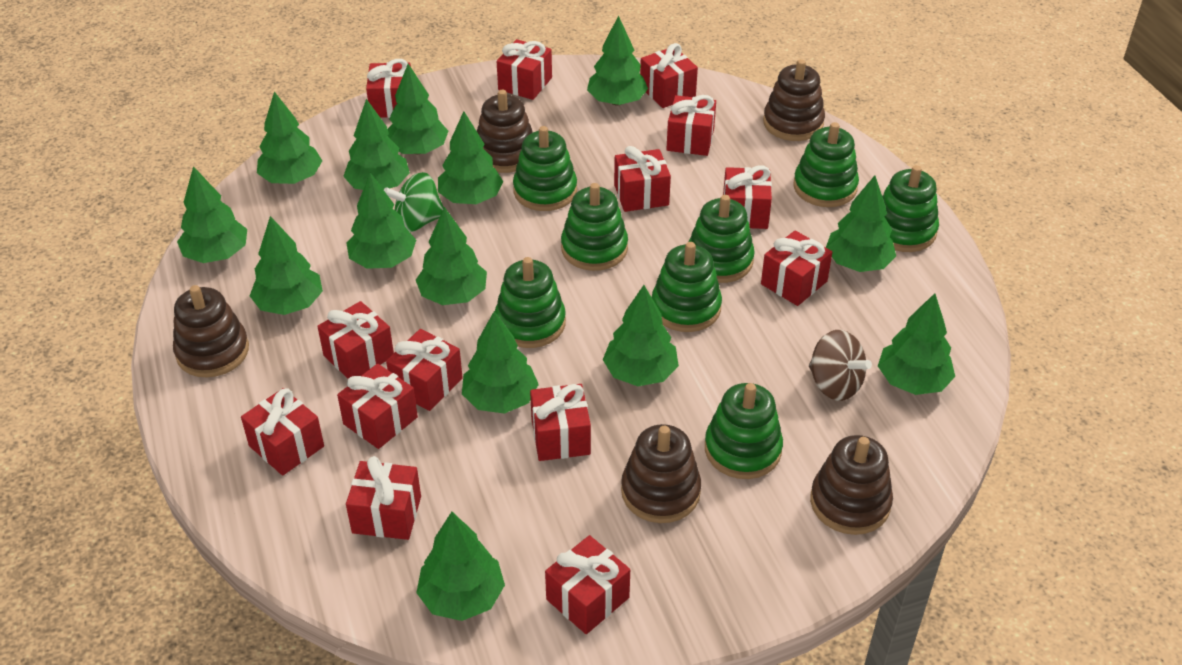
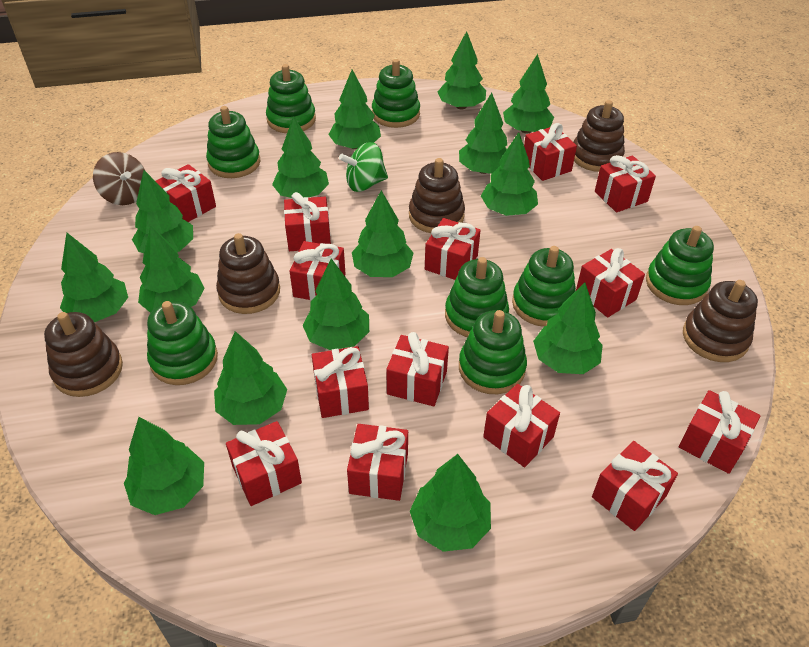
green tree: 14 -> 15

